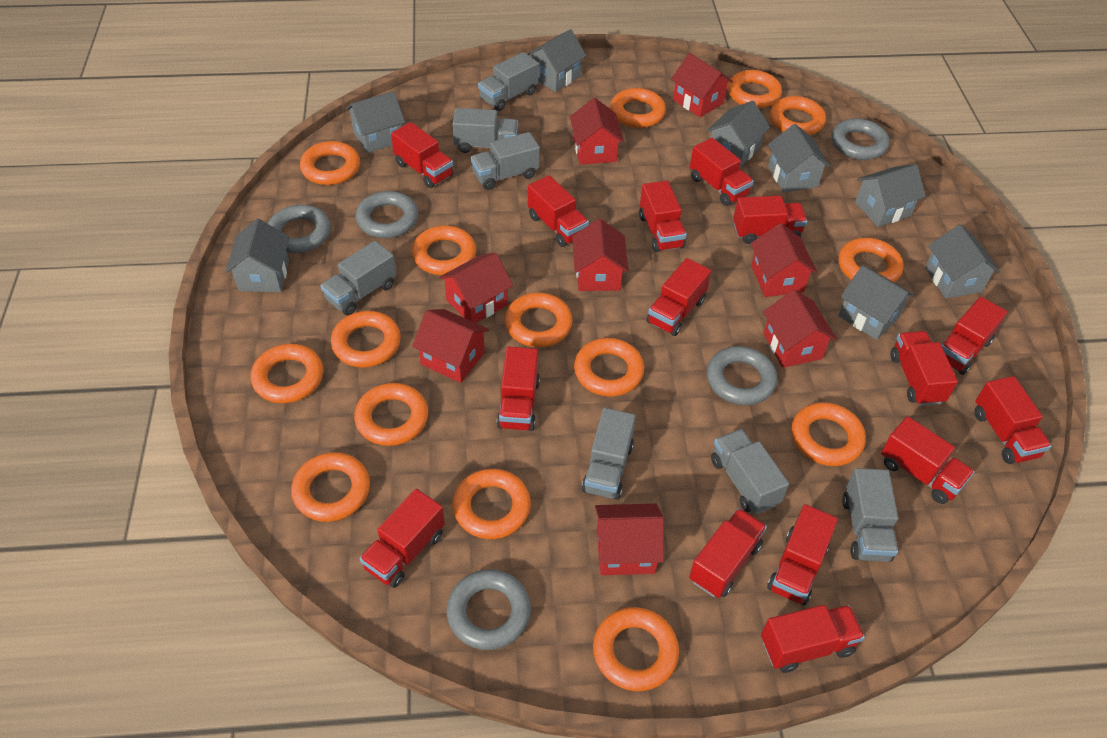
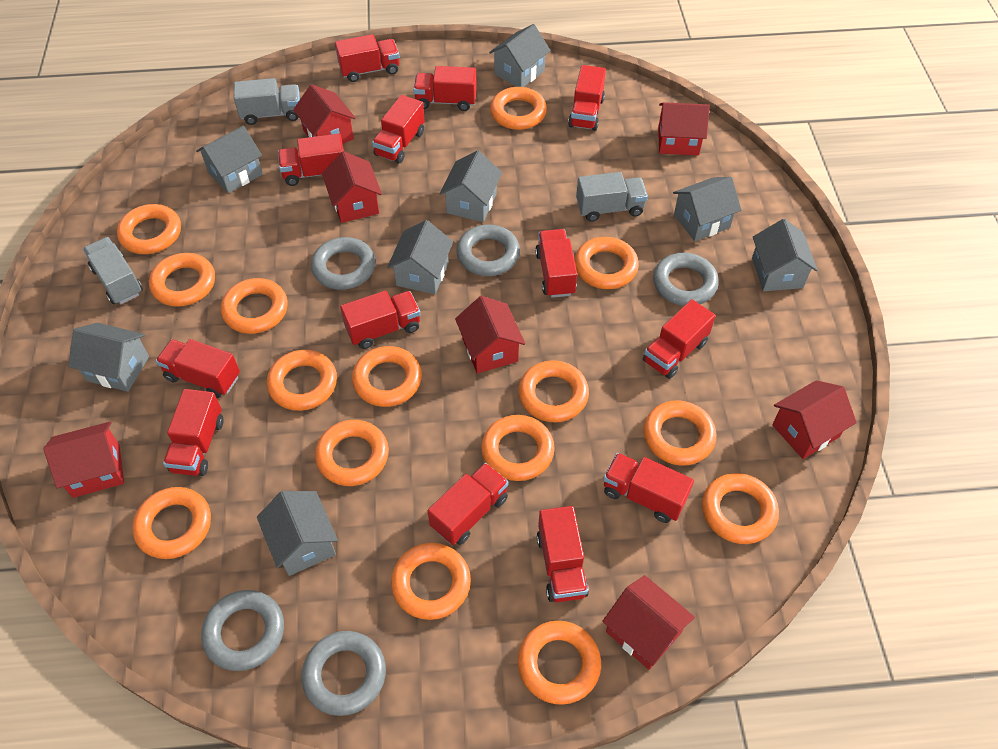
grey truck: 7 -> 3
red house: 8 -> 7
red truck: 15 -> 13

